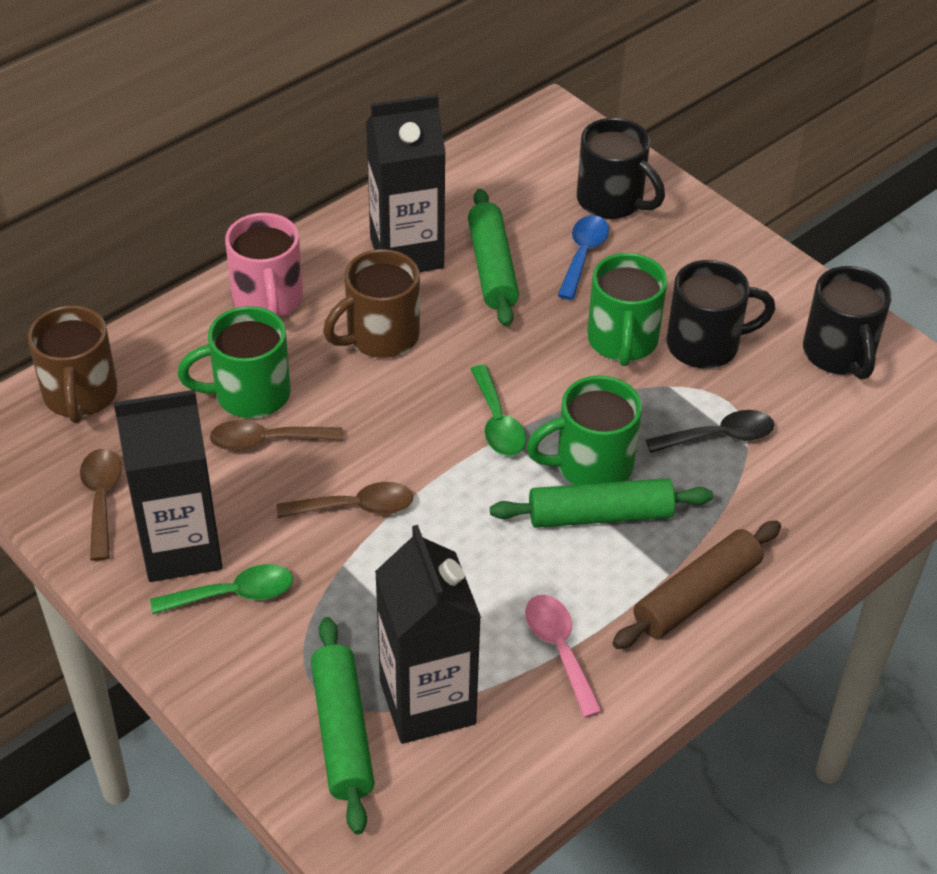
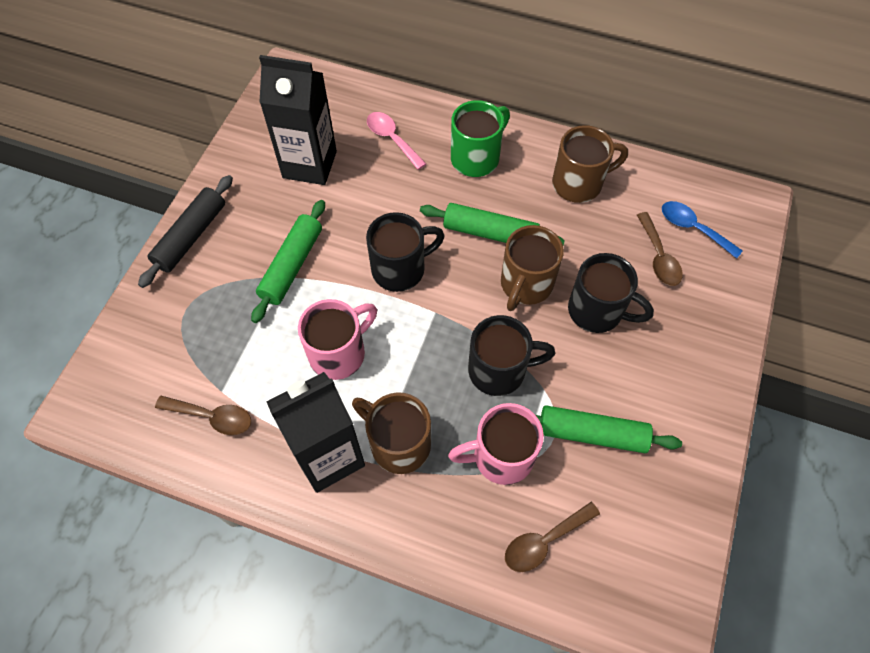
black carton: 3 -> 2
black rolling pin: 0 -> 1
black spoon: 1 -> 0
brown mug: 2 -> 3
brown rolling pin: 1 -> 0
green mug: 3 -> 1
green spoon: 2 -> 0
pink mug: 1 -> 2

